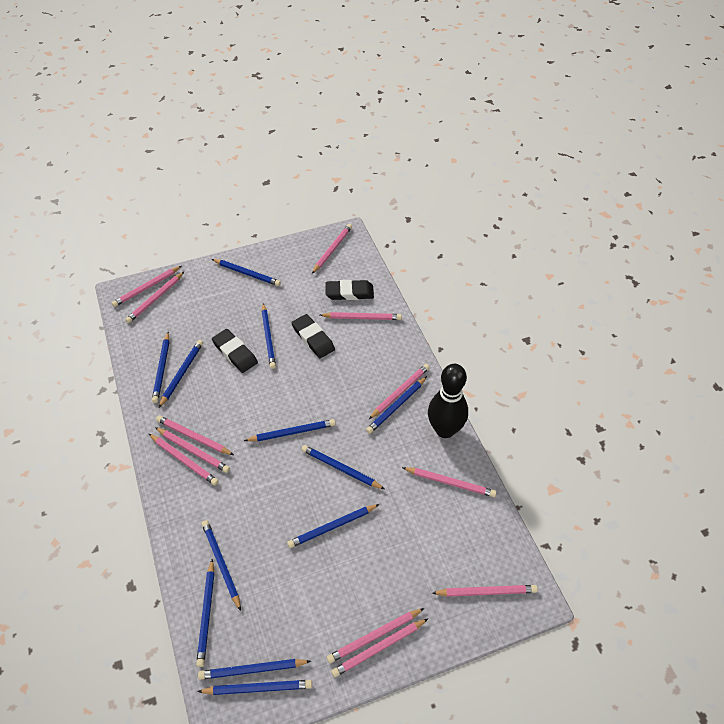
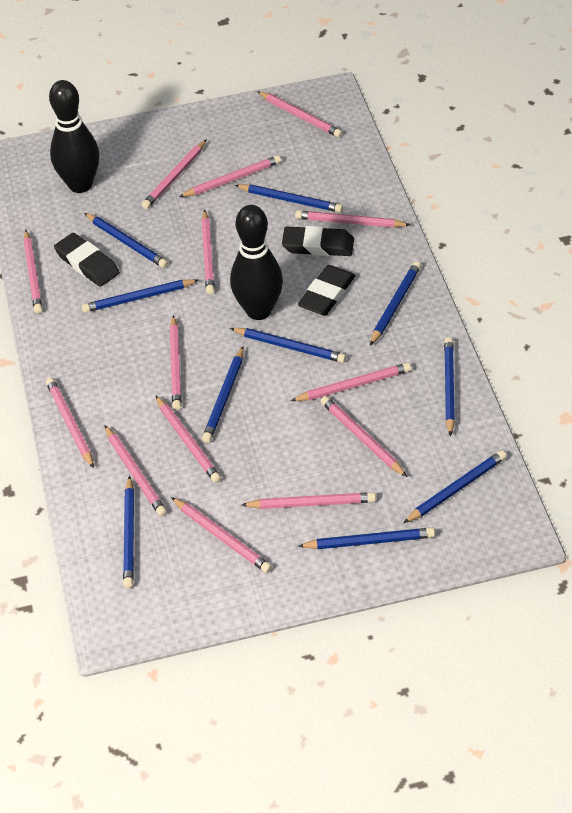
black bowling pin: 1 -> 2
blue pencil: 12 -> 10
pink pencil: 12 -> 14

